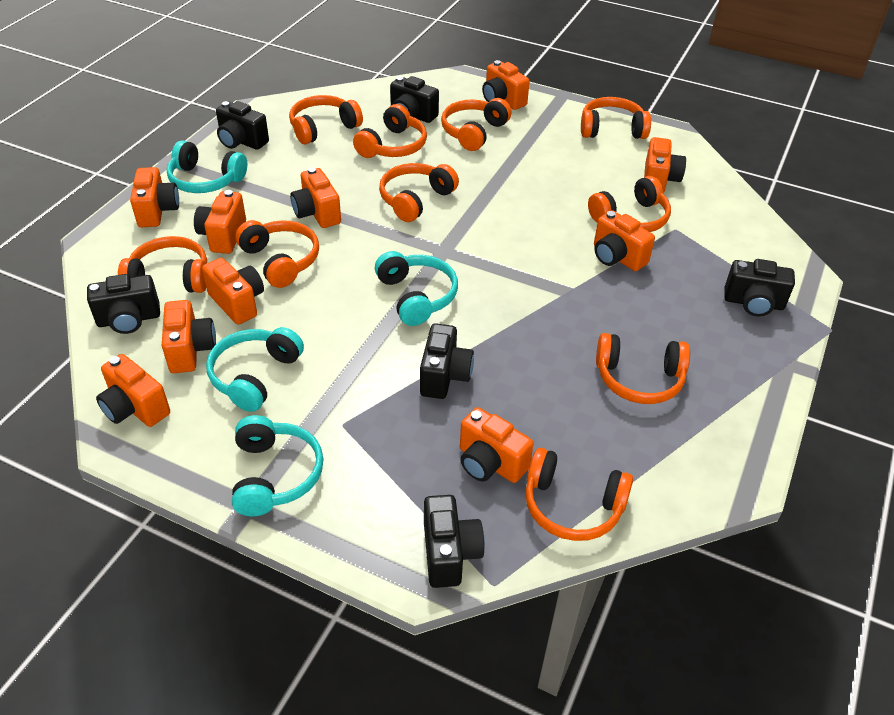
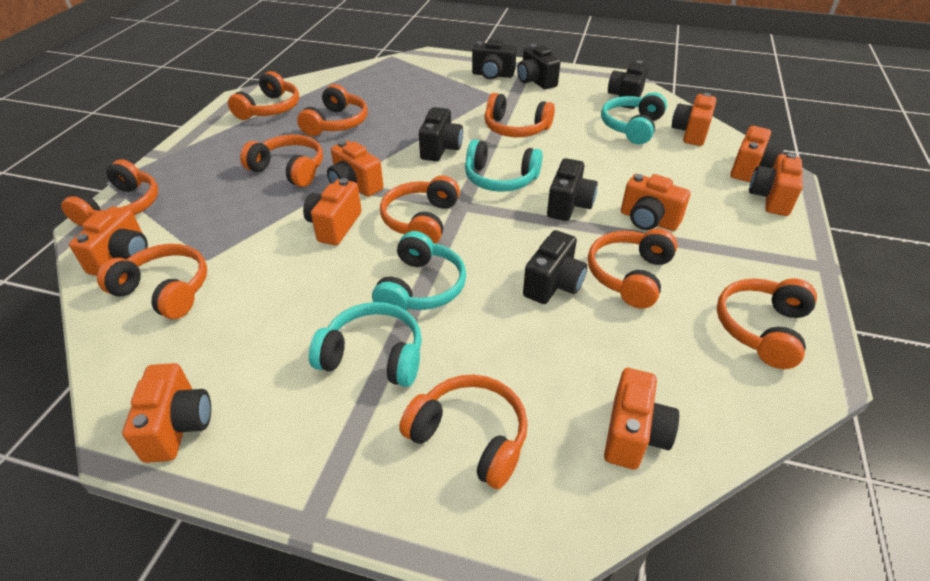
orange camera: 10 -> 9

